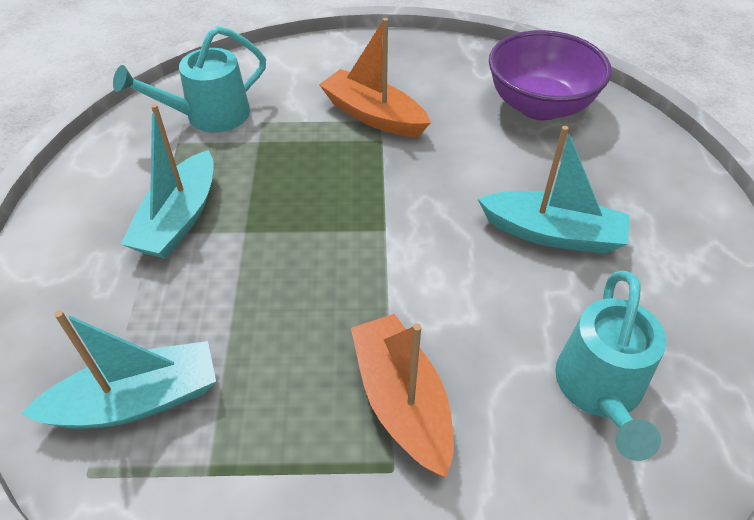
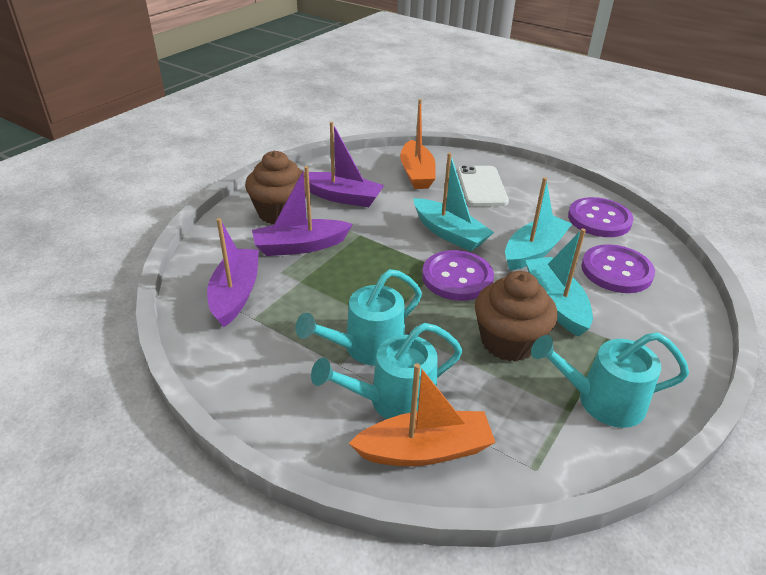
brown cupcake: 0 -> 2
purple boat: 0 -> 3
purple bowl: 1 -> 0
purple button: 0 -> 3
turquoise watering can: 2 -> 3
white phone: 0 -> 1

